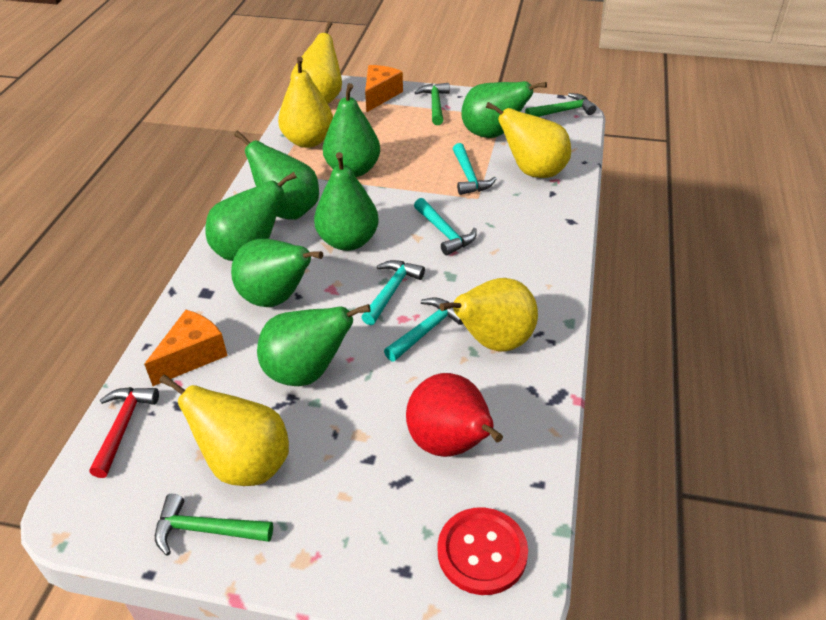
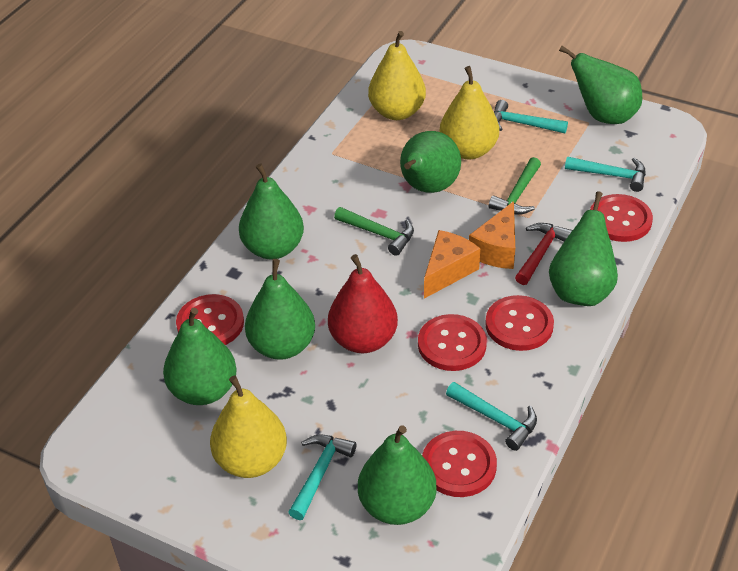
green hammer: 3 -> 2
red button: 1 -> 5
yellow pear: 5 -> 3

